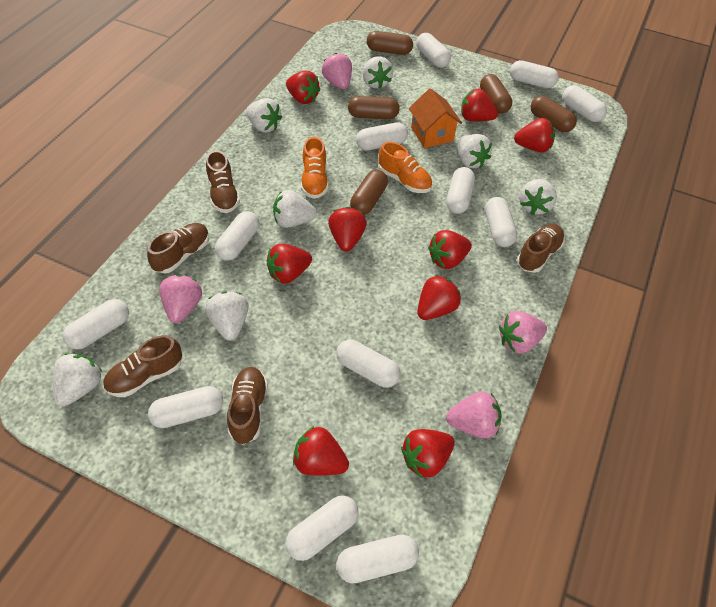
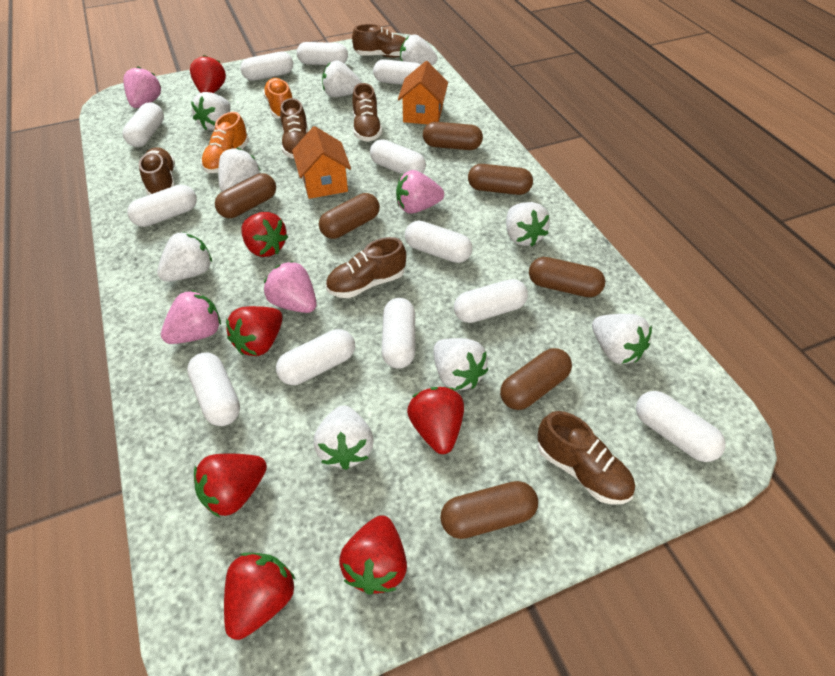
brown capsule: 5 -> 7
brown shoe: 5 -> 6
orange house: 1 -> 2
red strawberry: 9 -> 7
white strawberry: 7 -> 9

